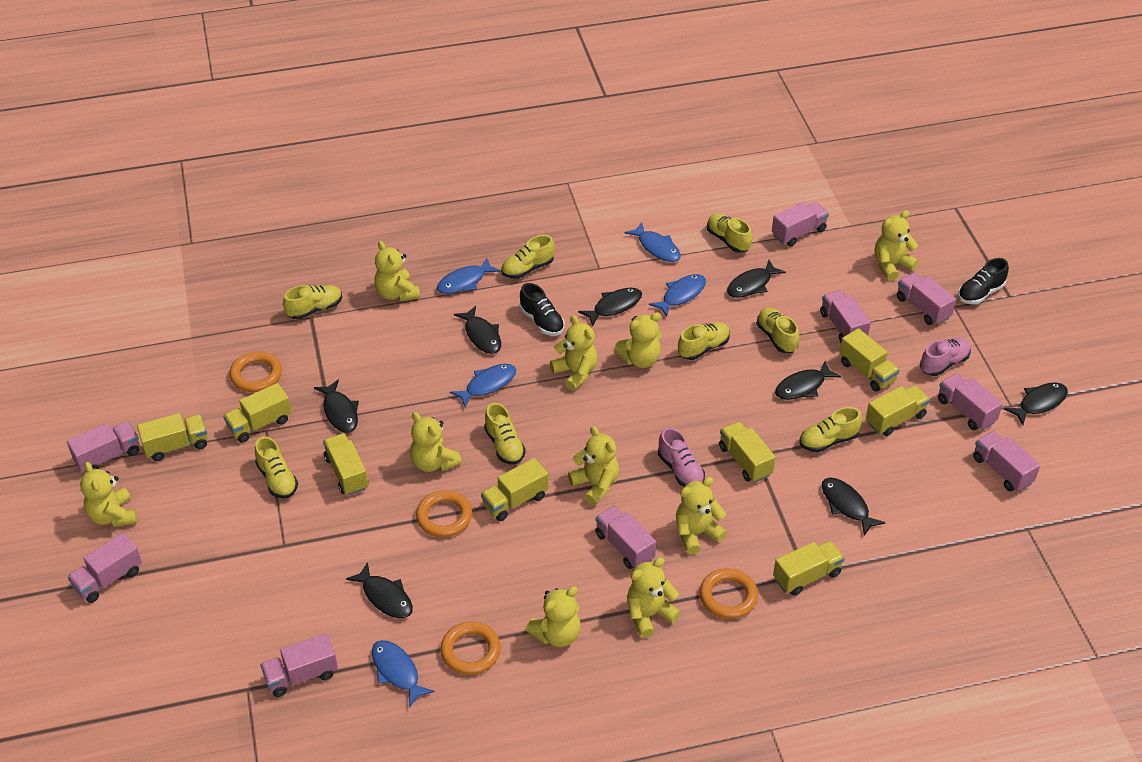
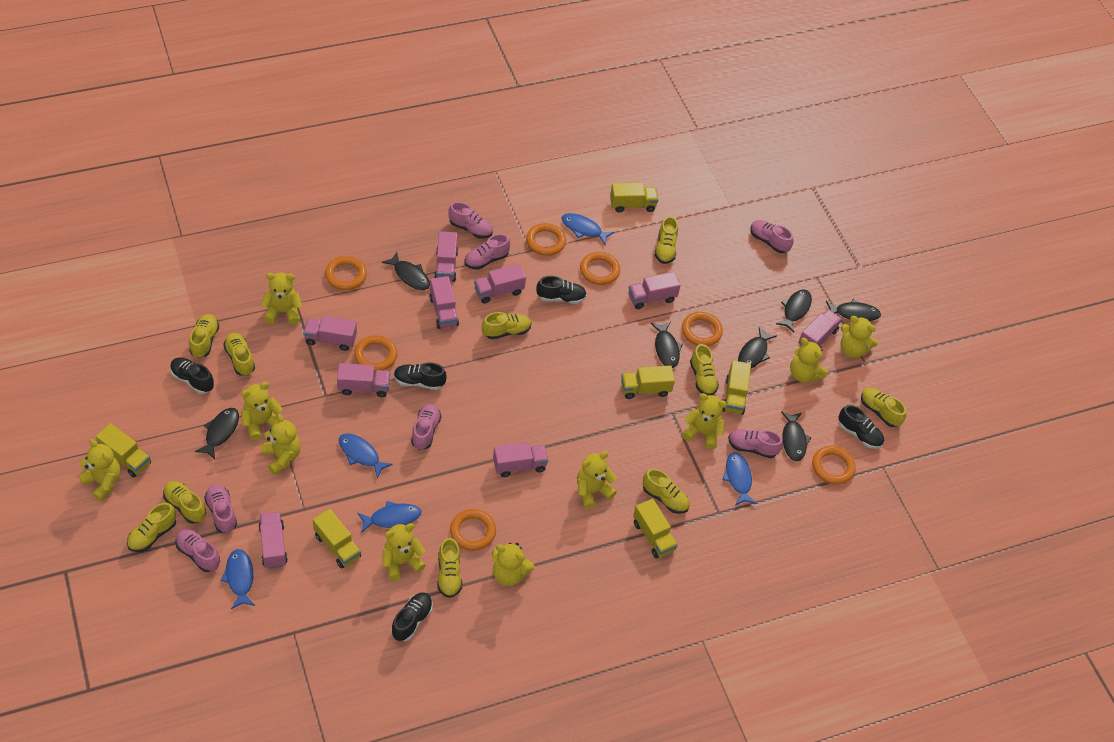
black fish: 8 -> 7
black shoe: 2 -> 5
orange ring: 4 -> 7
pink shoe: 2 -> 7
yellow shoe: 8 -> 10
yellow truck: 8 -> 6

